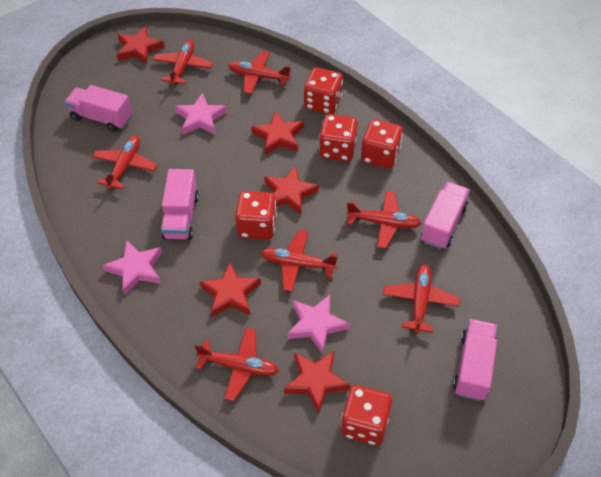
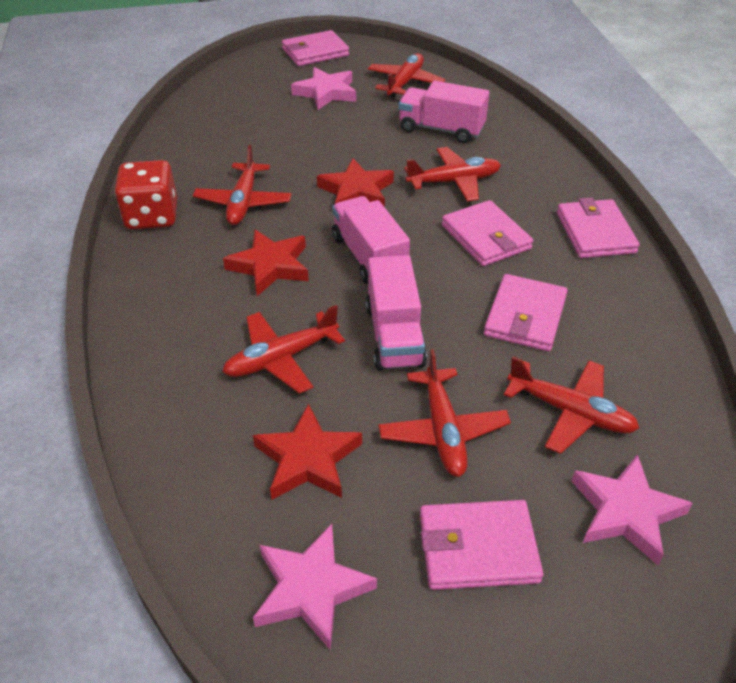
pink truck: 4 -> 3
pink wallet: 0 -> 5
red dice: 5 -> 1
red plane: 7 -> 6
red star: 5 -> 3

